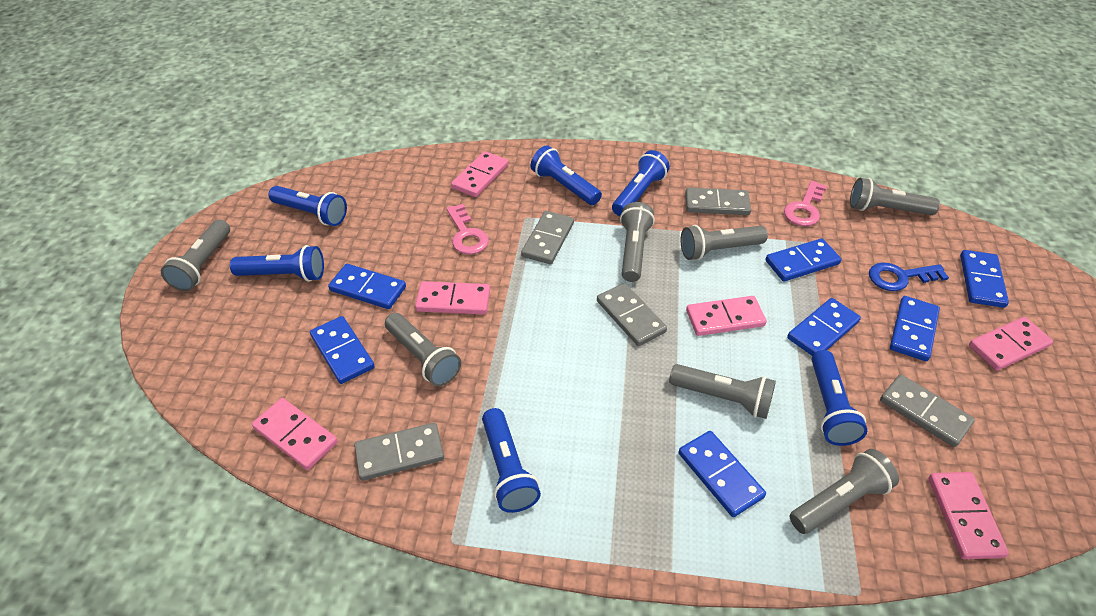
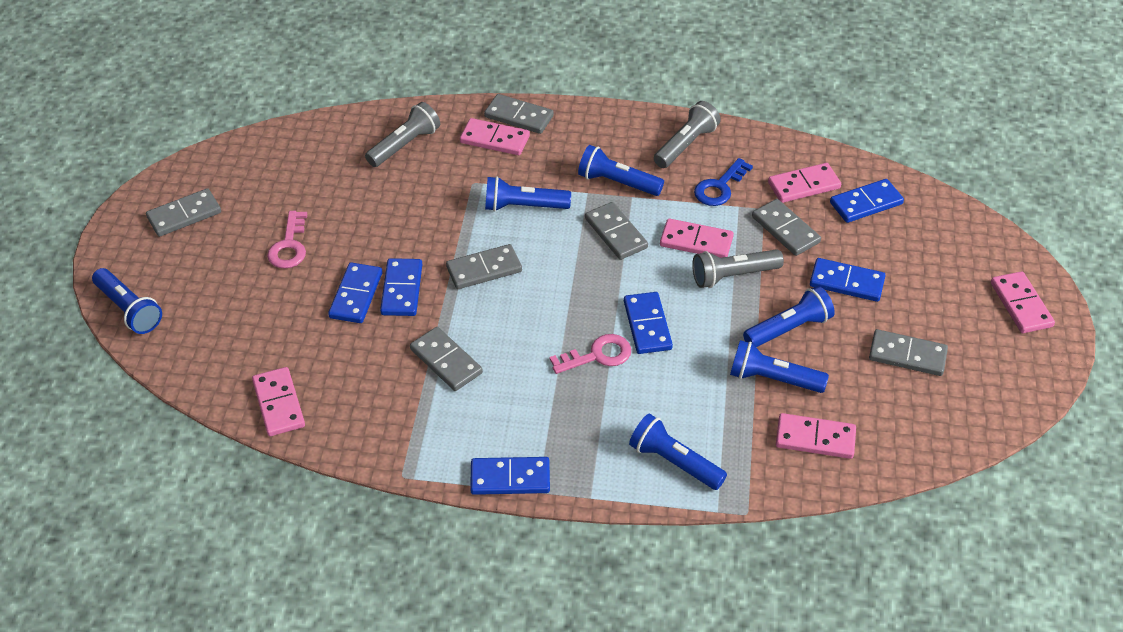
blue domino: 7 -> 6
grey domino: 5 -> 7
grey flashlight: 7 -> 3

